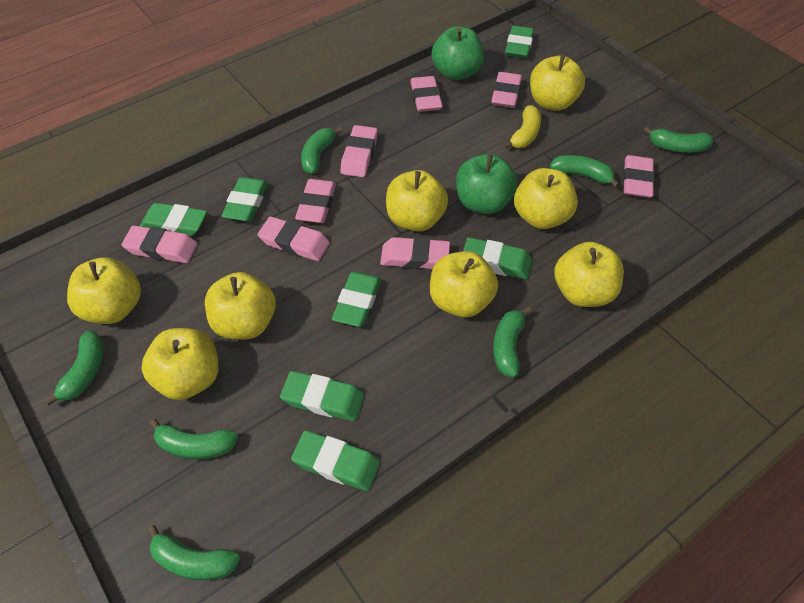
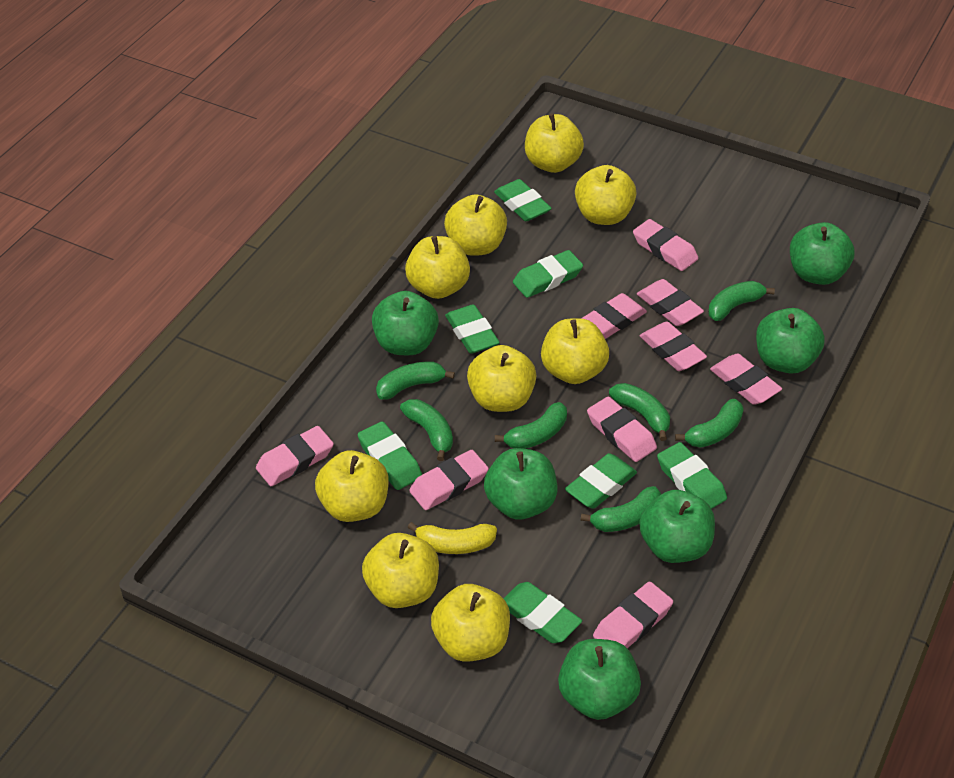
green apple: 2 -> 6
pink eraser: 8 -> 9
yellow apple: 8 -> 9

